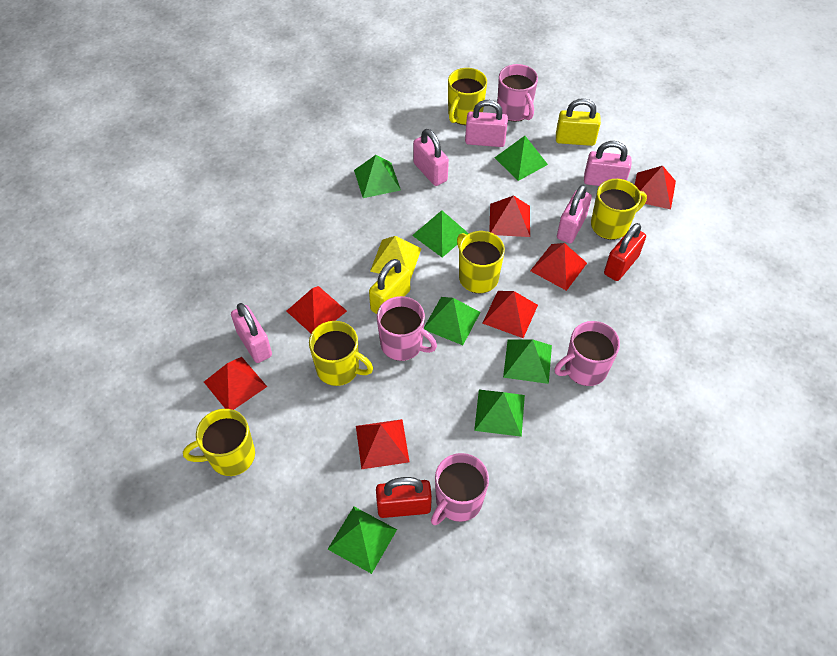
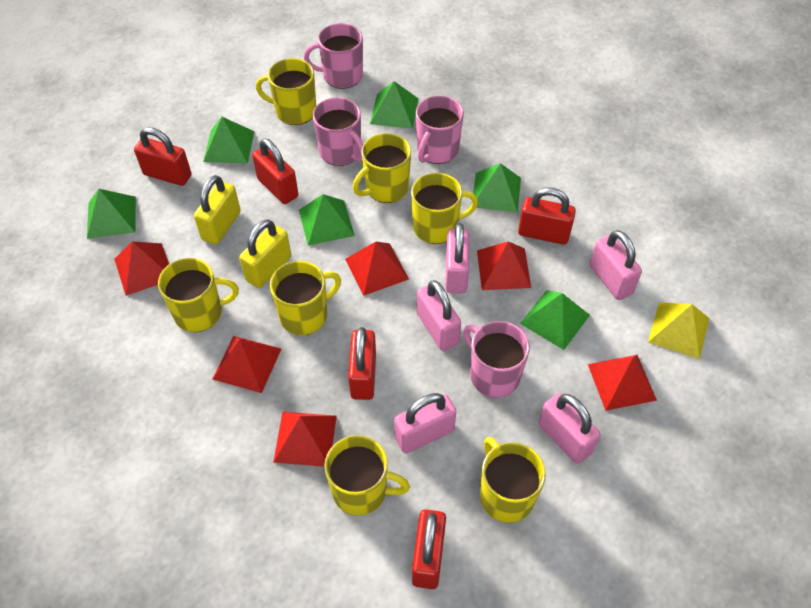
green pyramid: 7 -> 6
red padlock: 2 -> 5
red pyramid: 7 -> 6
yellow mug: 5 -> 7

